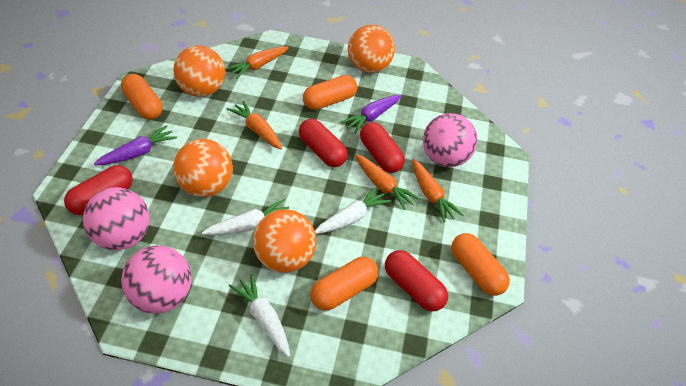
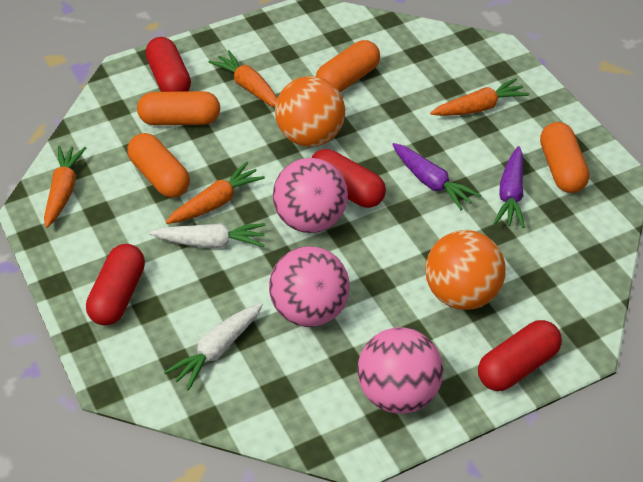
orange ball: 4 -> 2
white carrot: 3 -> 2

